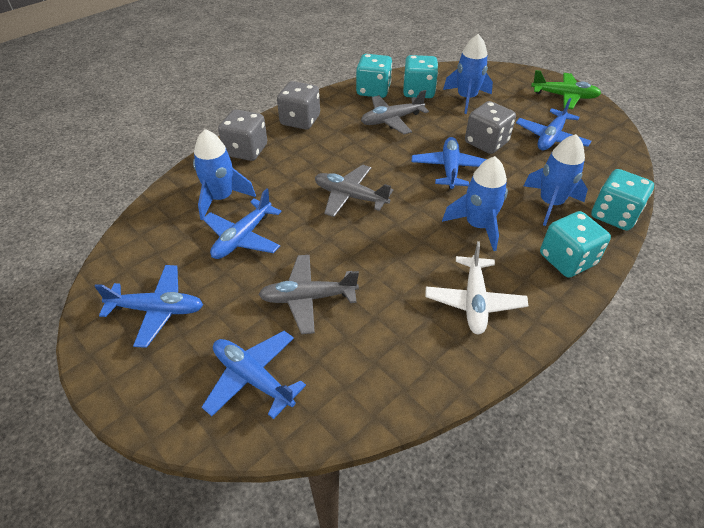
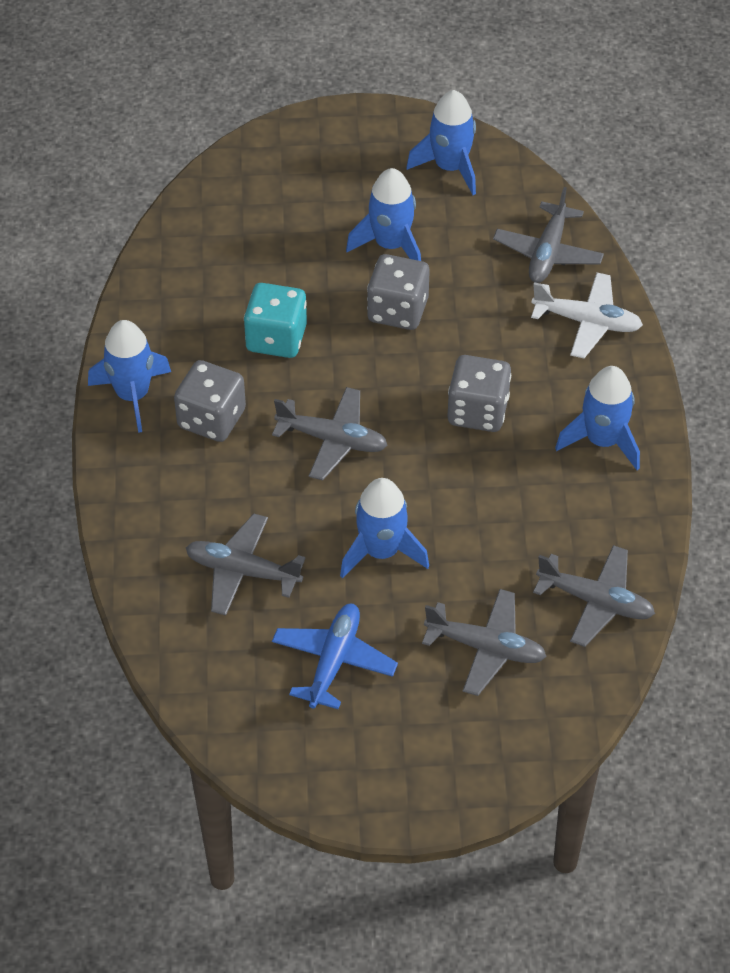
blue plane: 5 -> 1
blue rocket: 4 -> 5
green plane: 1 -> 0
grey plane: 3 -> 5
turquoise dice: 4 -> 1

